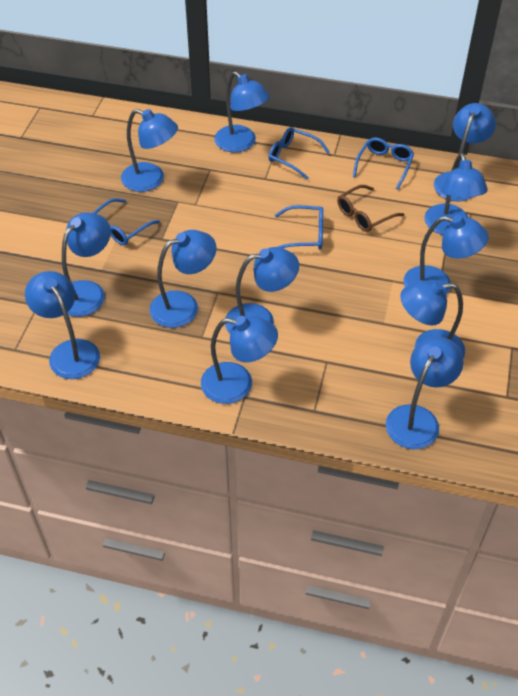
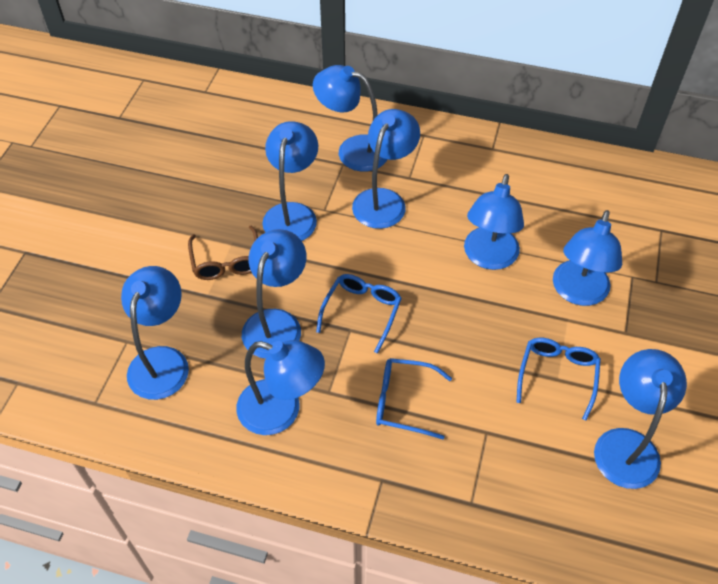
blue glasses: 4 -> 3
blue lamp: 12 -> 9

